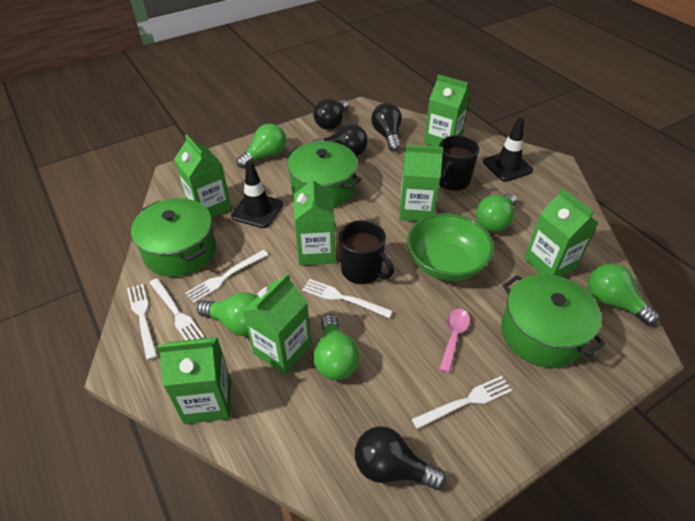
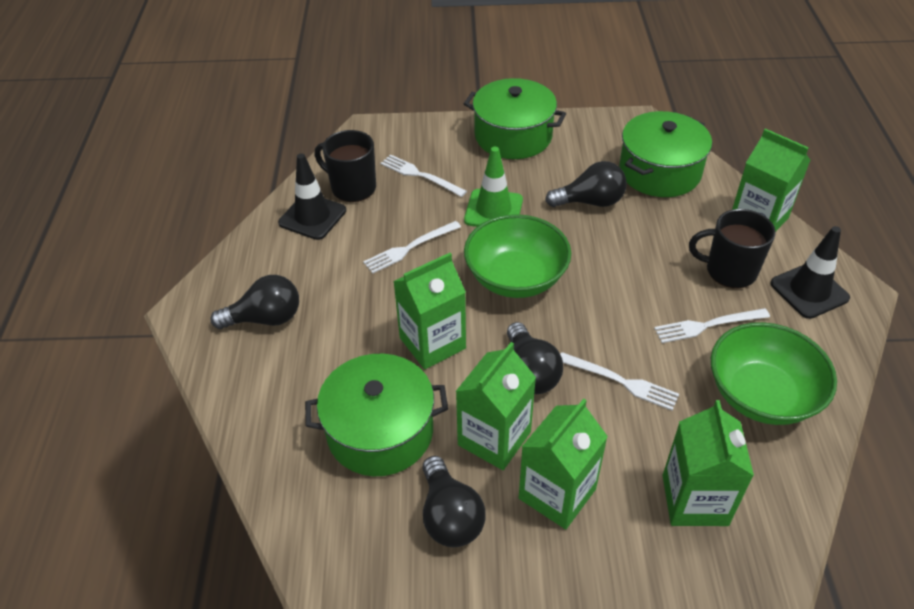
green bowl: 1 -> 2
green carton: 7 -> 5
green light bulb: 5 -> 0
green traffic cone: 0 -> 1
pink spoon: 1 -> 0
white fork: 5 -> 4

